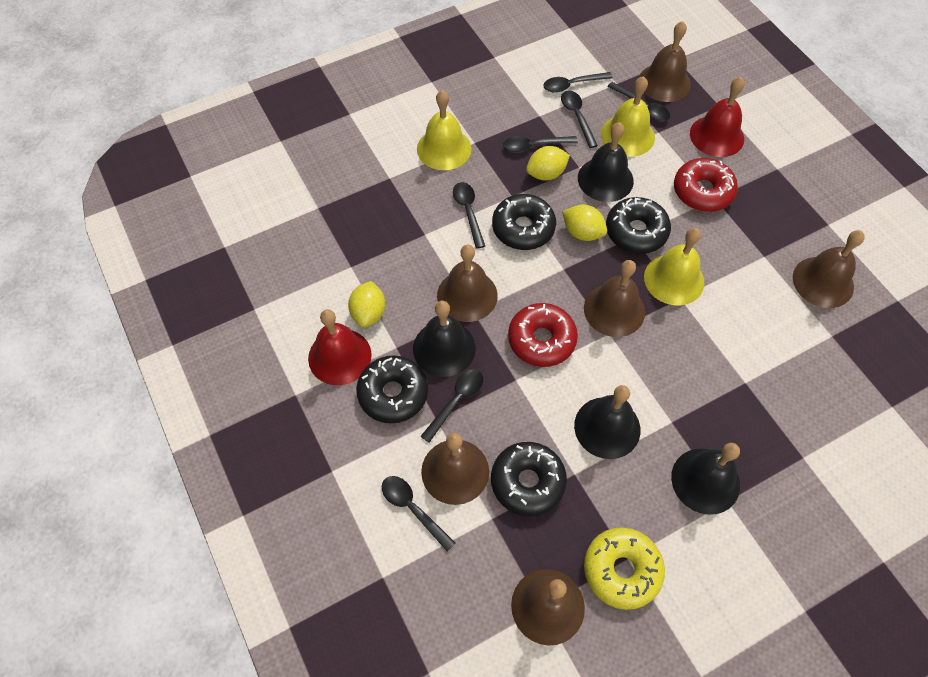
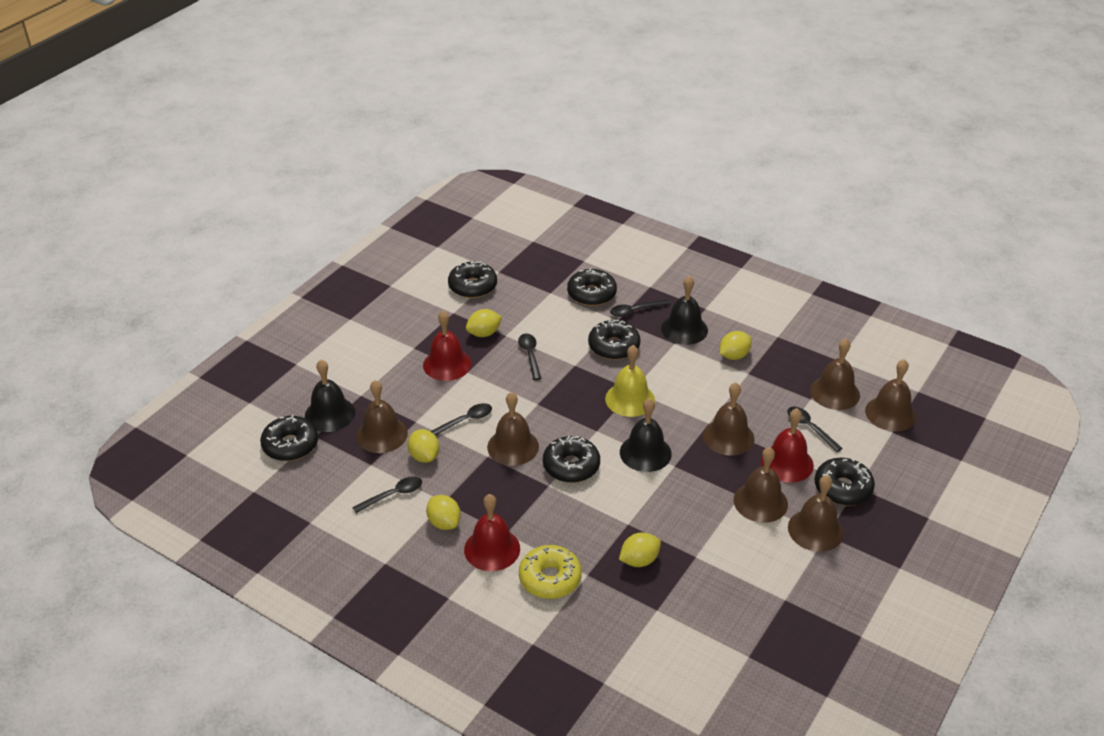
black bell: 4 -> 3
black donut: 4 -> 6
black spoon: 7 -> 5
brown bell: 6 -> 7
red bell: 2 -> 3
red donut: 2 -> 0
yellow bell: 3 -> 1
yellow lemon: 3 -> 5

